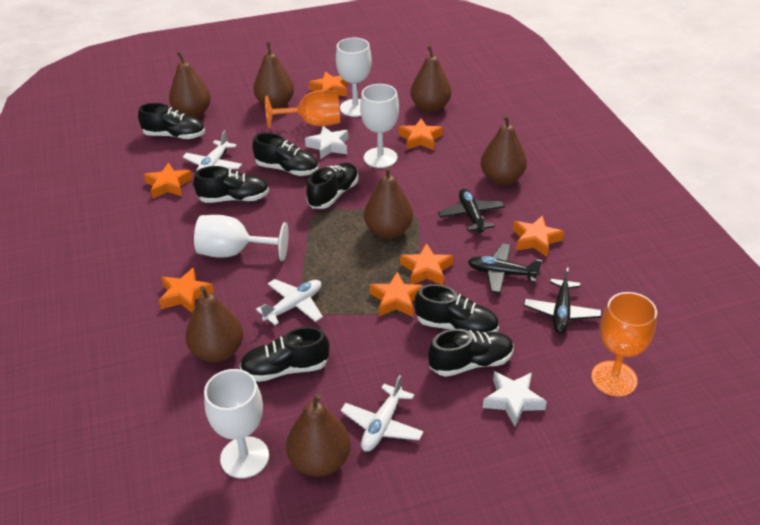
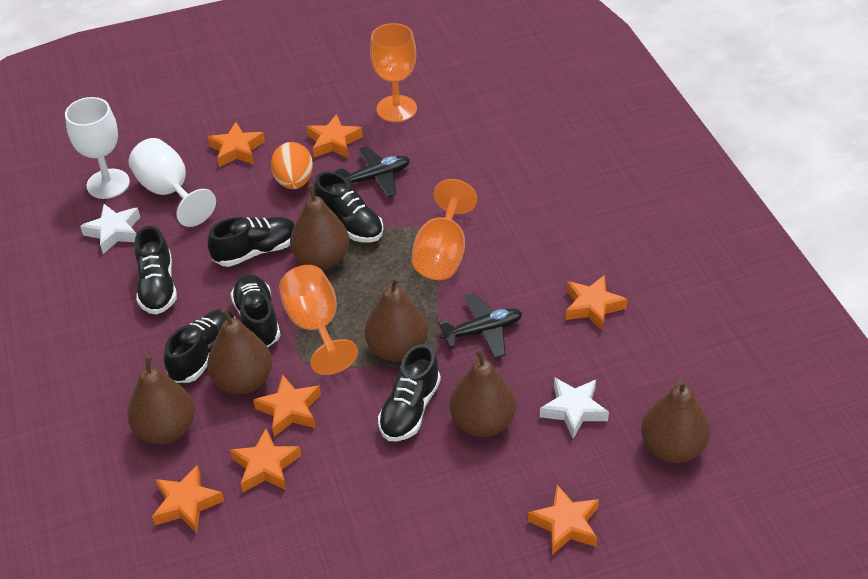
black plane: 3 -> 2
black shoe: 7 -> 6
brown pear: 7 -> 6
orange egg: 0 -> 1
orange goblet: 2 -> 3
white goblet: 4 -> 2
white plane: 3 -> 0

